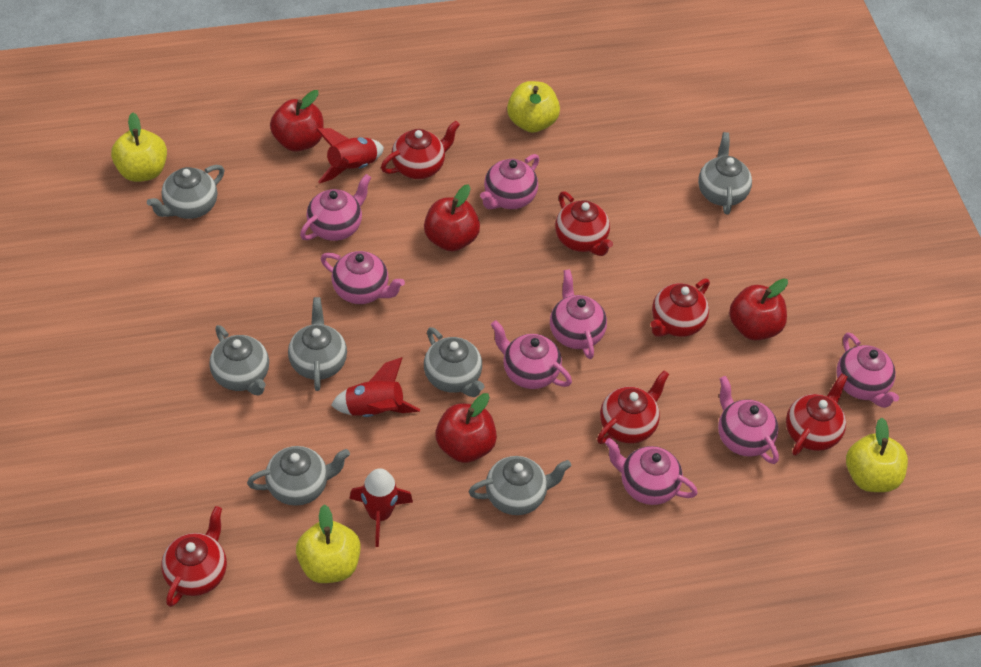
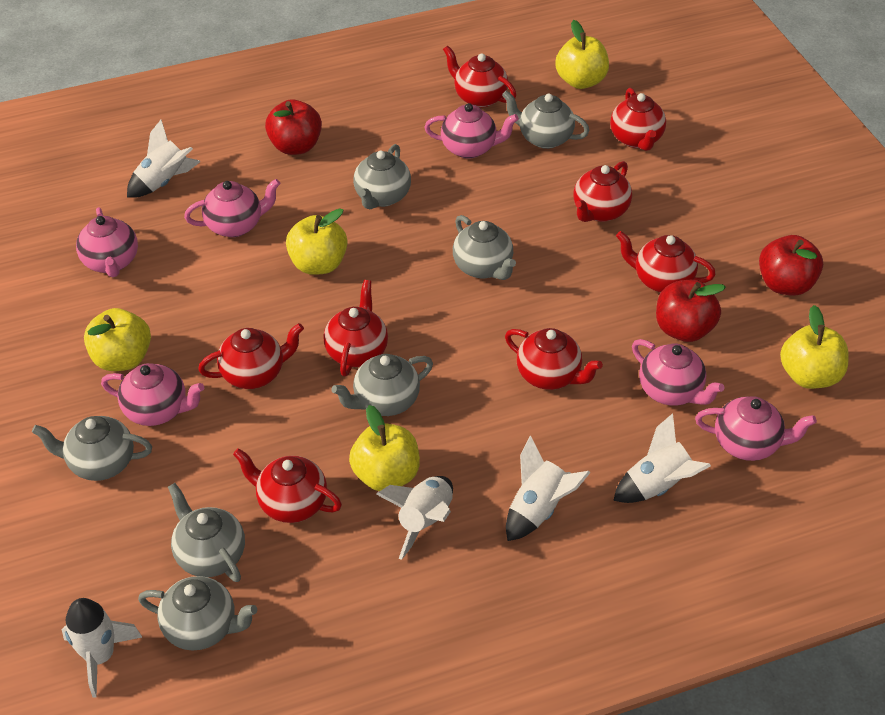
pink teapot: 8 -> 6
red apple: 4 -> 3
red rocket: 3 -> 0
red teapot: 6 -> 8
white rocket: 0 -> 5
yellow apple: 4 -> 5

